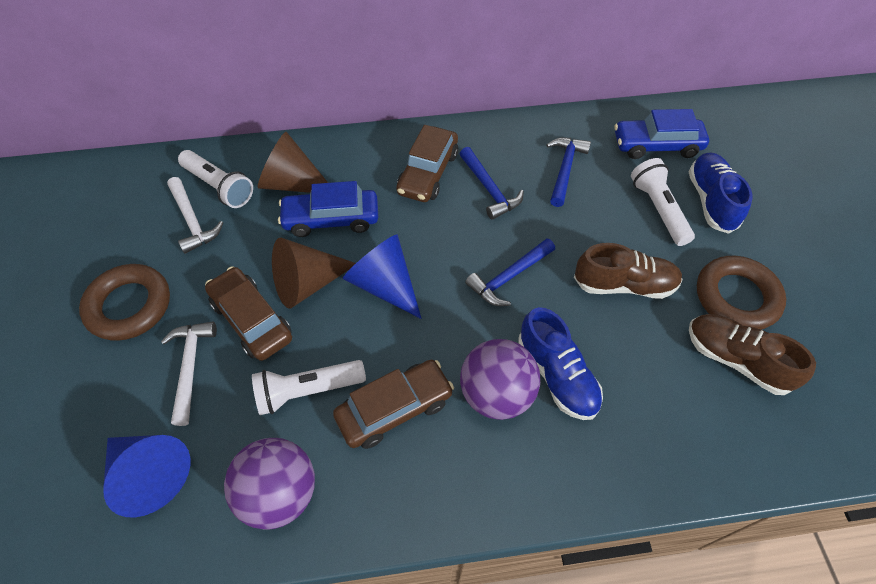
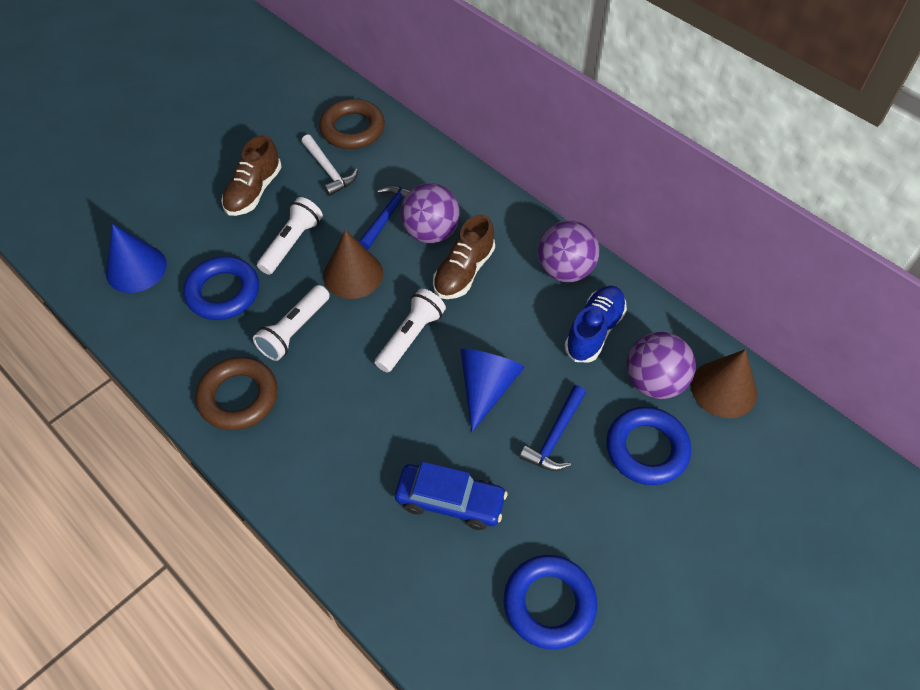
blue car: 2 -> 1
blue hammer: 3 -> 2
blue ring: 0 -> 3
blue shoe: 2 -> 1
brown car: 3 -> 0
purple ball: 2 -> 3
white hammer: 2 -> 1

